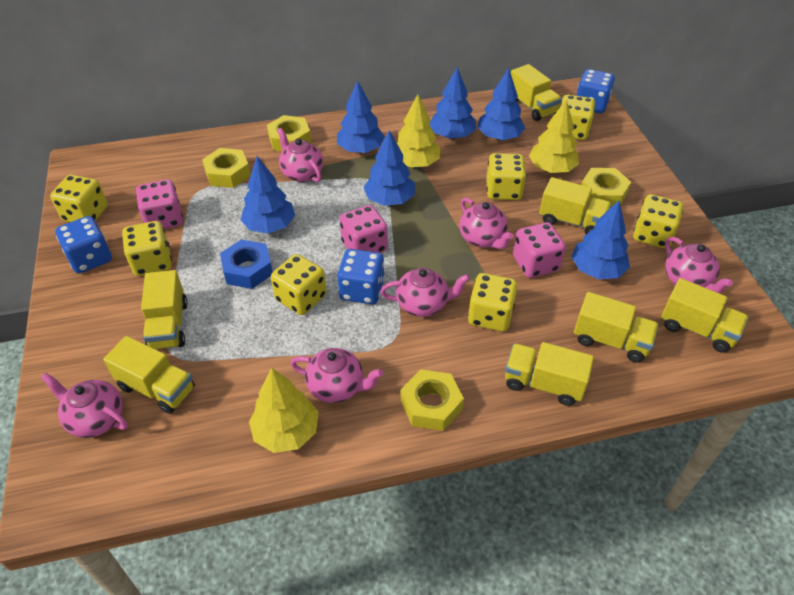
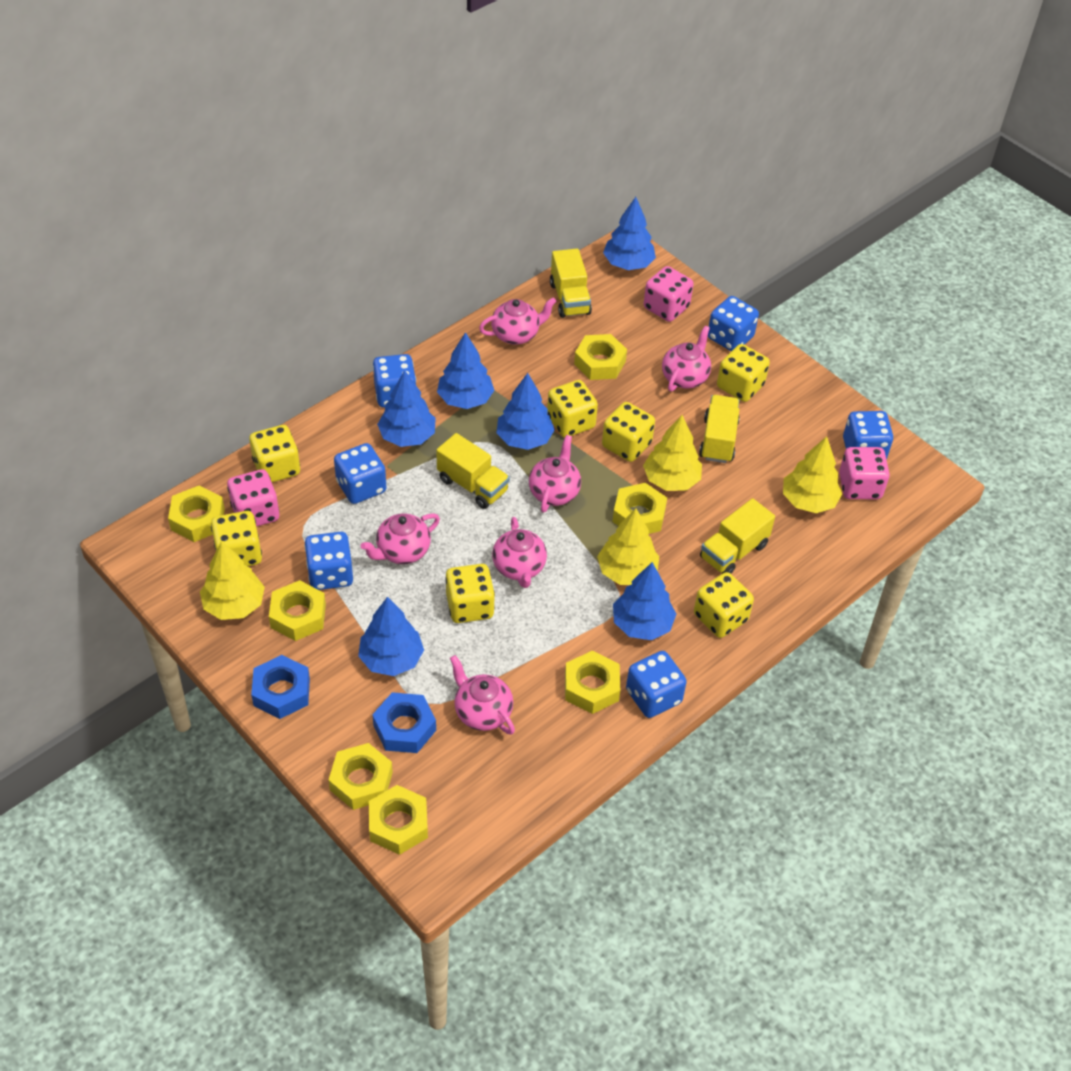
blue dice: 3 -> 6
blue nut: 1 -> 2
yellow nut: 4 -> 7
yellow tree: 3 -> 4
yellow truck: 7 -> 4

